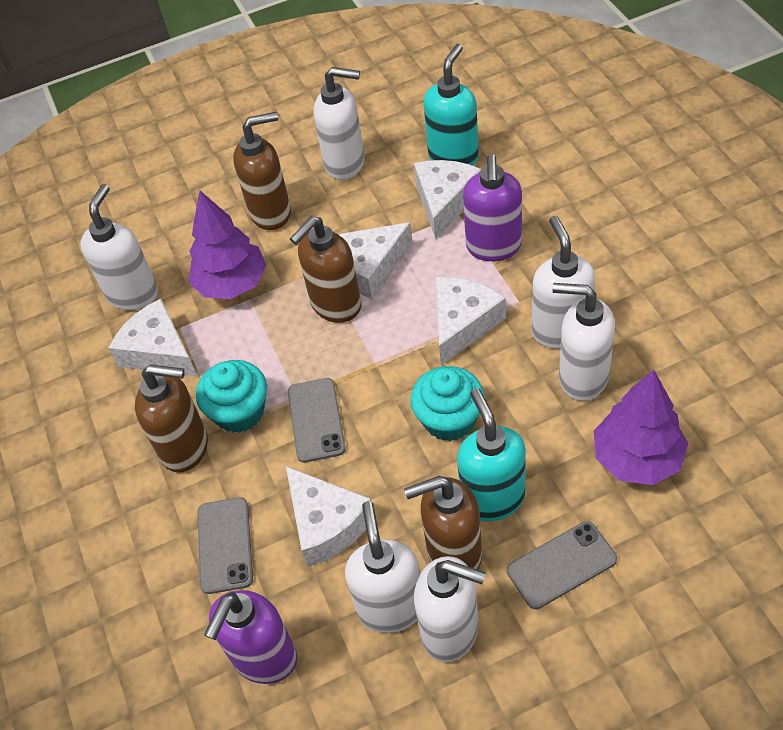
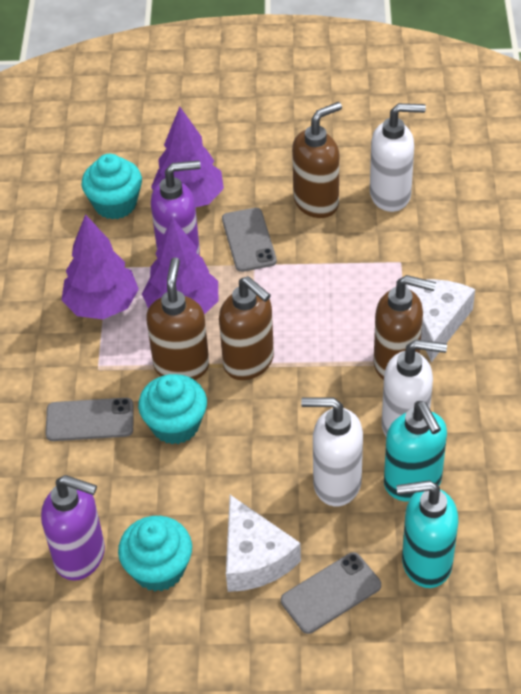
purple tree: 2 -> 3
turquoise cupcake: 2 -> 3
white cheese: 5 -> 2
white soap dispenser: 6 -> 3

